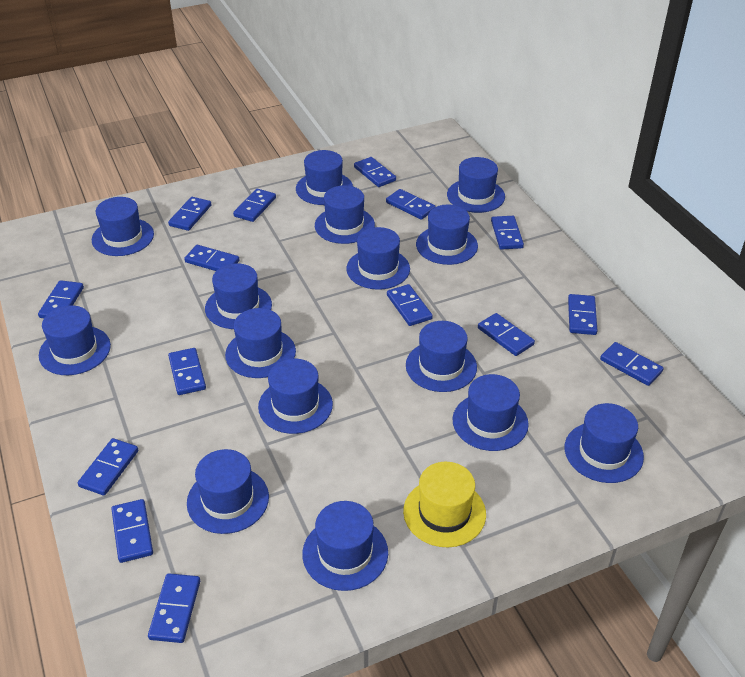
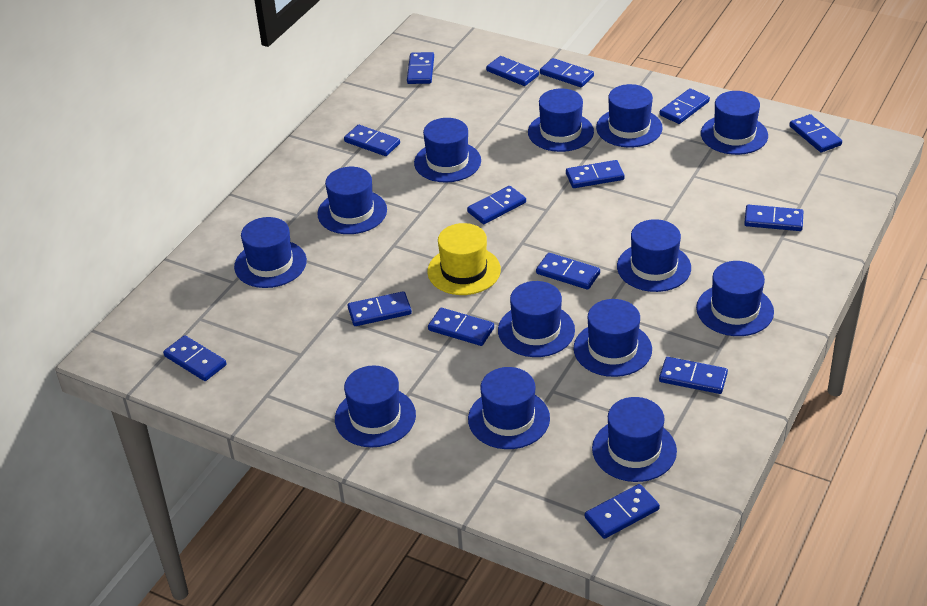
blue hat: 15 -> 13

